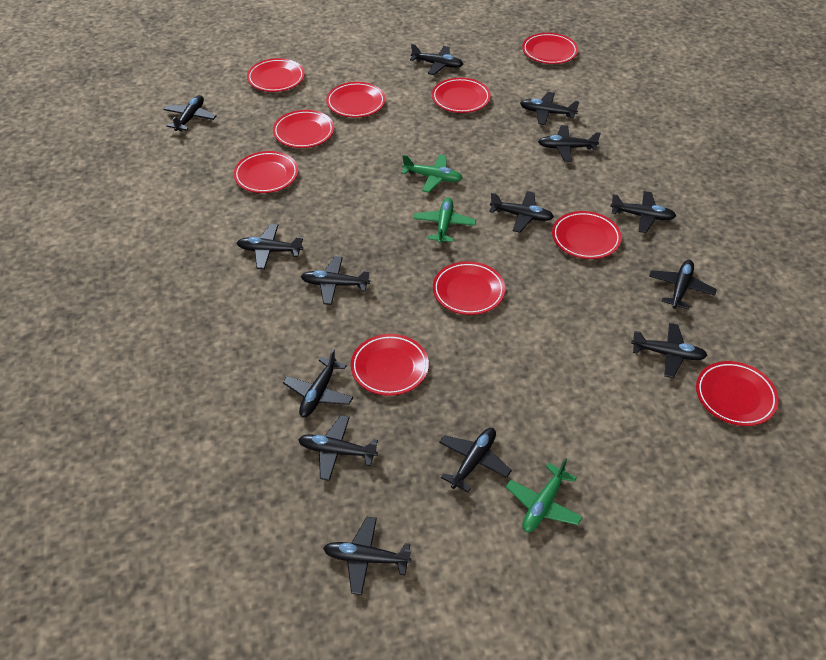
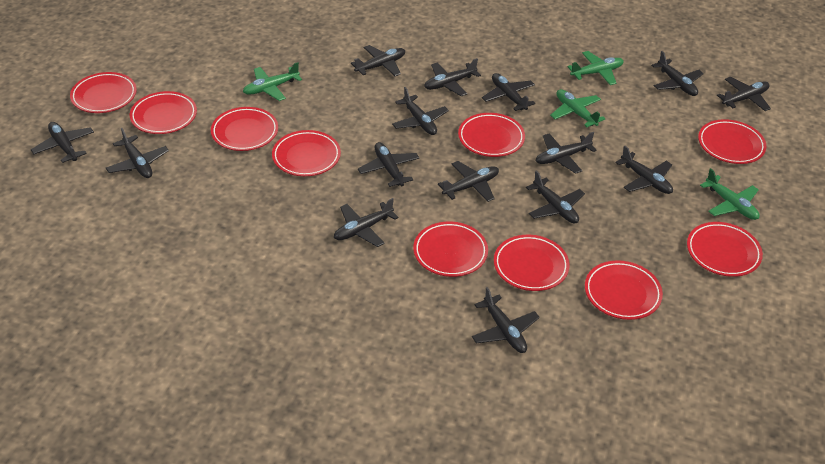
black plane: 14 -> 15
green plane: 3 -> 4

